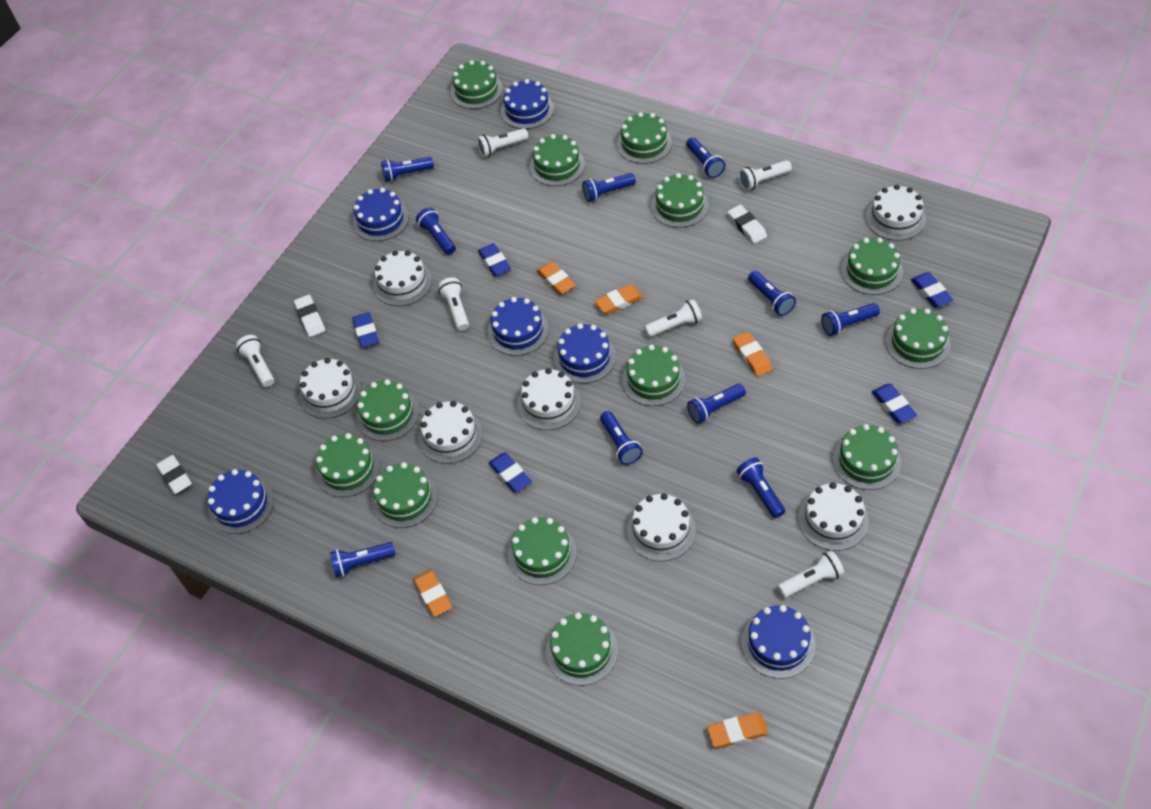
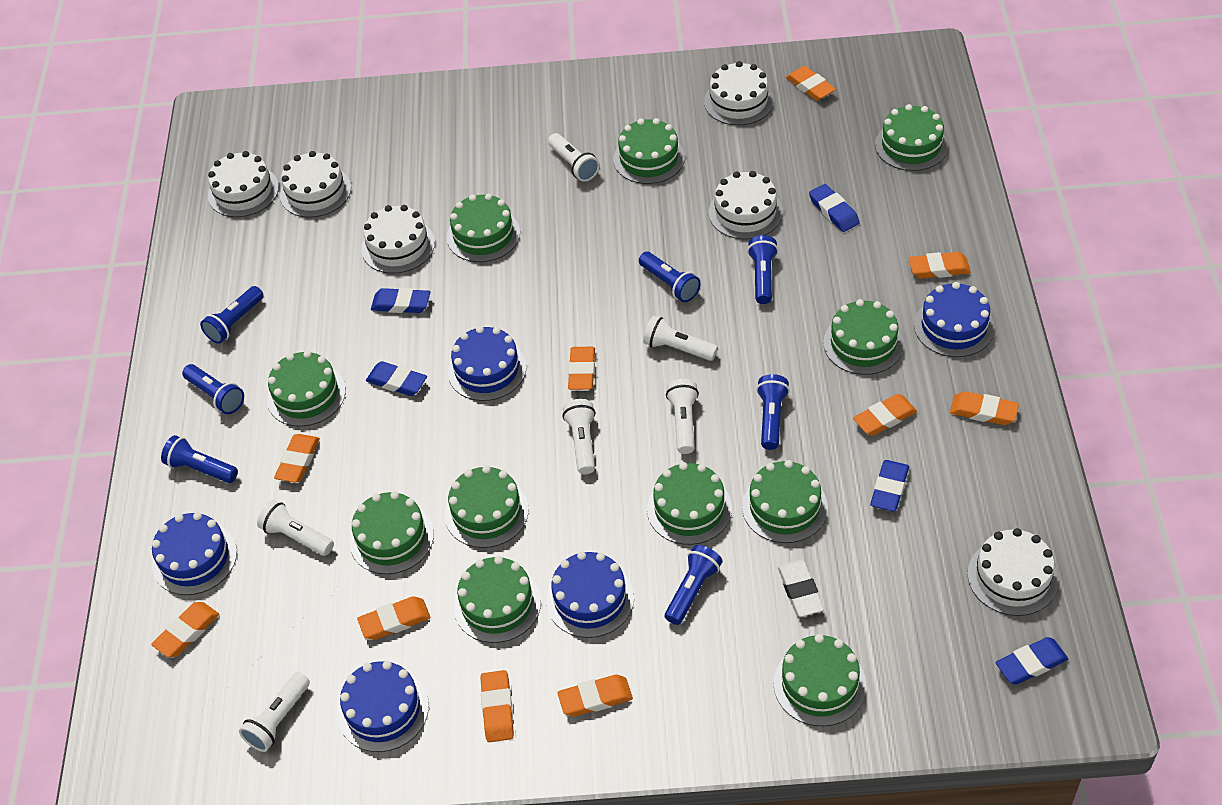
blue cake: 6 -> 5
blue flashlight: 10 -> 7
green cake: 13 -> 11
orange eraser: 5 -> 10
white cake: 7 -> 6
white eraser: 3 -> 1

